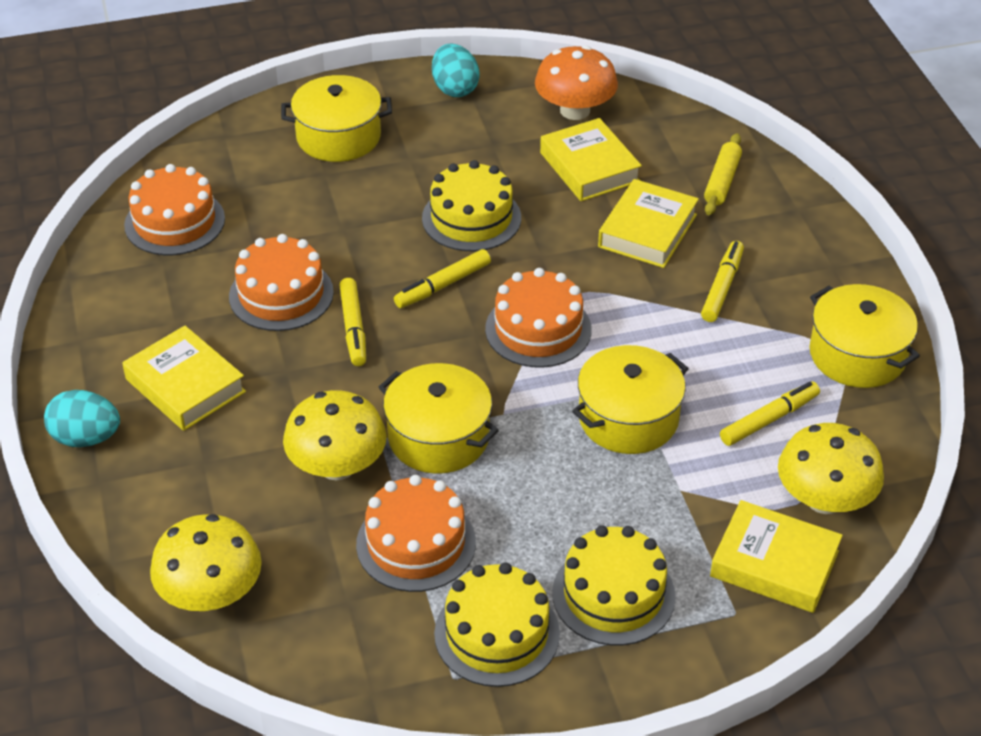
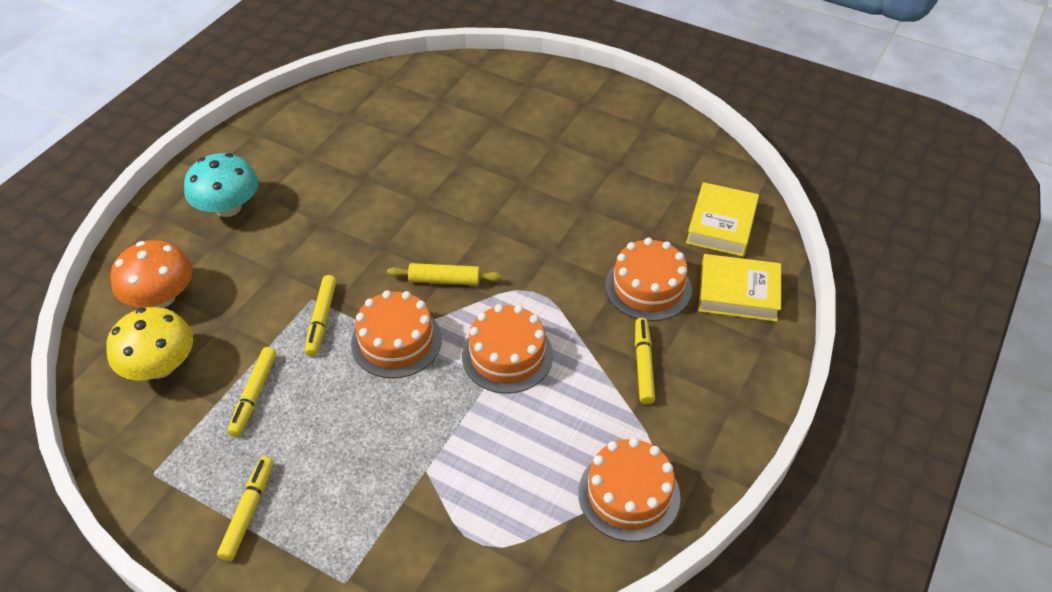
turquoise egg: 2 -> 0
turquoise mushroom: 0 -> 1
yellow book: 4 -> 2
yellow cake: 3 -> 0
yellow mushroom: 3 -> 1
yellow pot: 4 -> 0

